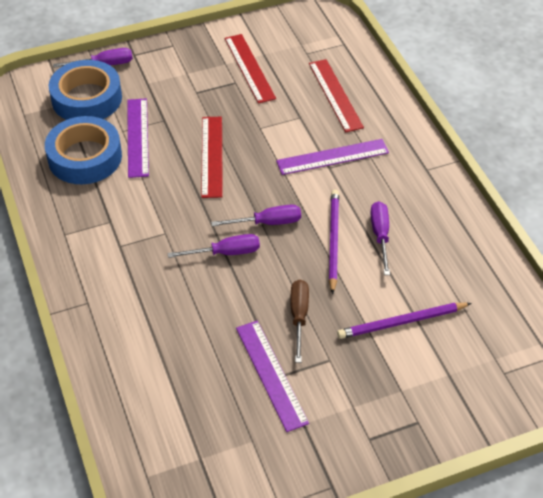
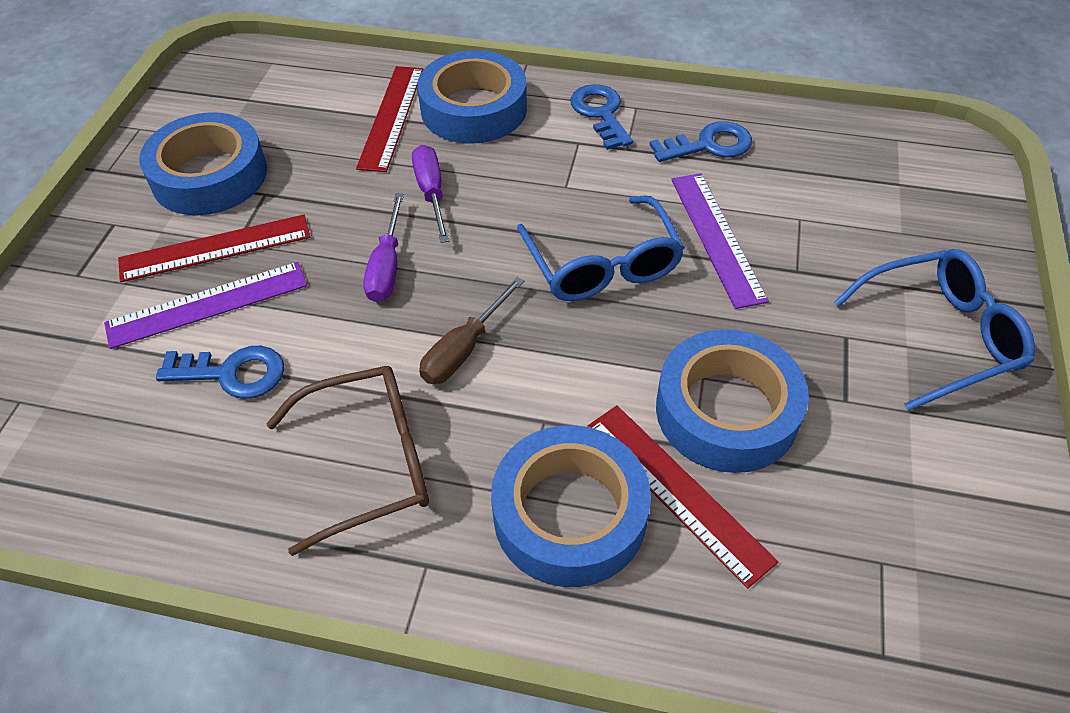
blue glasses: 0 -> 2
blue key: 0 -> 3
blue tape: 2 -> 4
brown glasses: 0 -> 1
purple pencil: 2 -> 0
purple ruler: 3 -> 2
purple screwdriver: 4 -> 2

